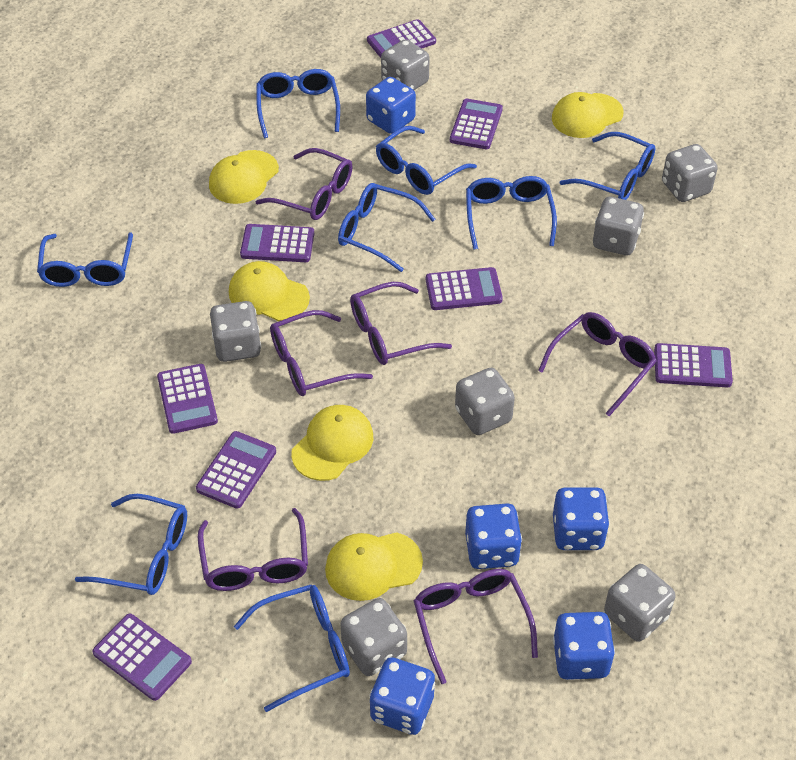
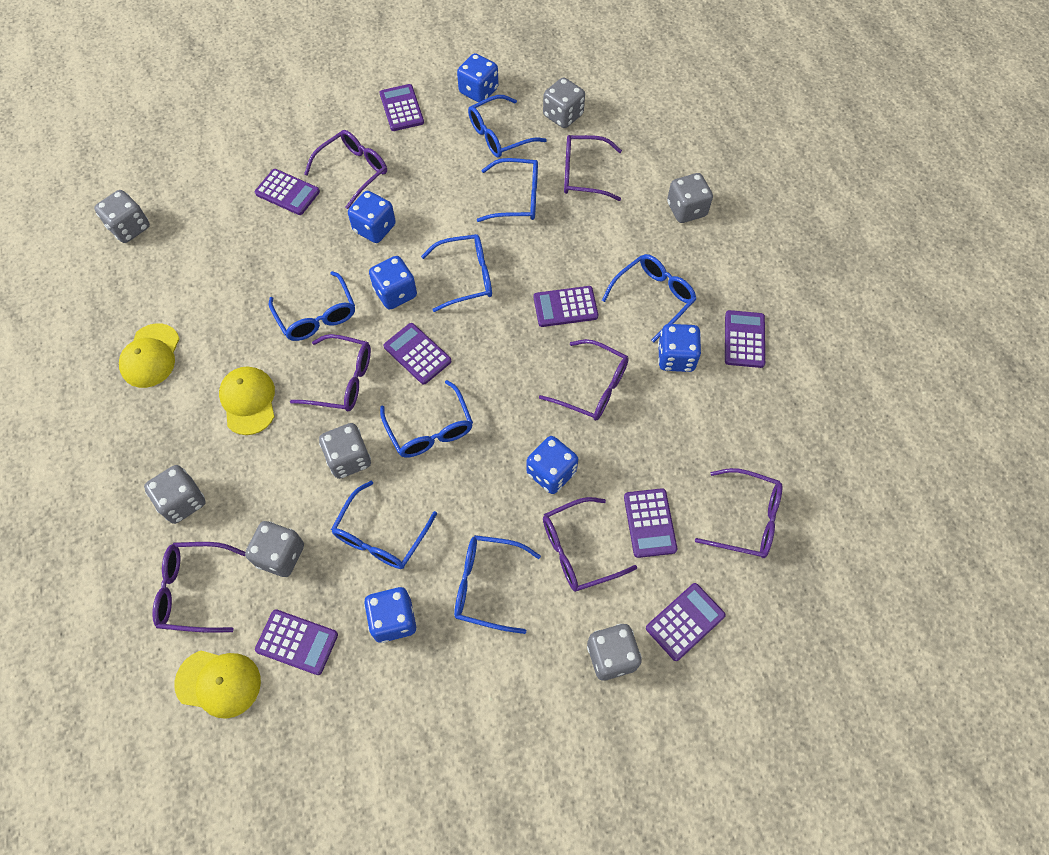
blue dice: 5 -> 6
purple glasses: 6 -> 7
yellow cap: 5 -> 3

